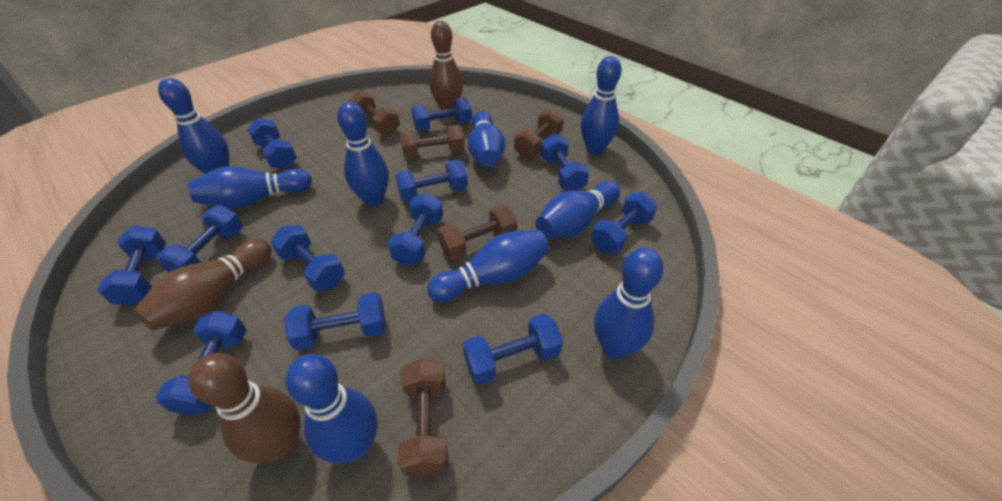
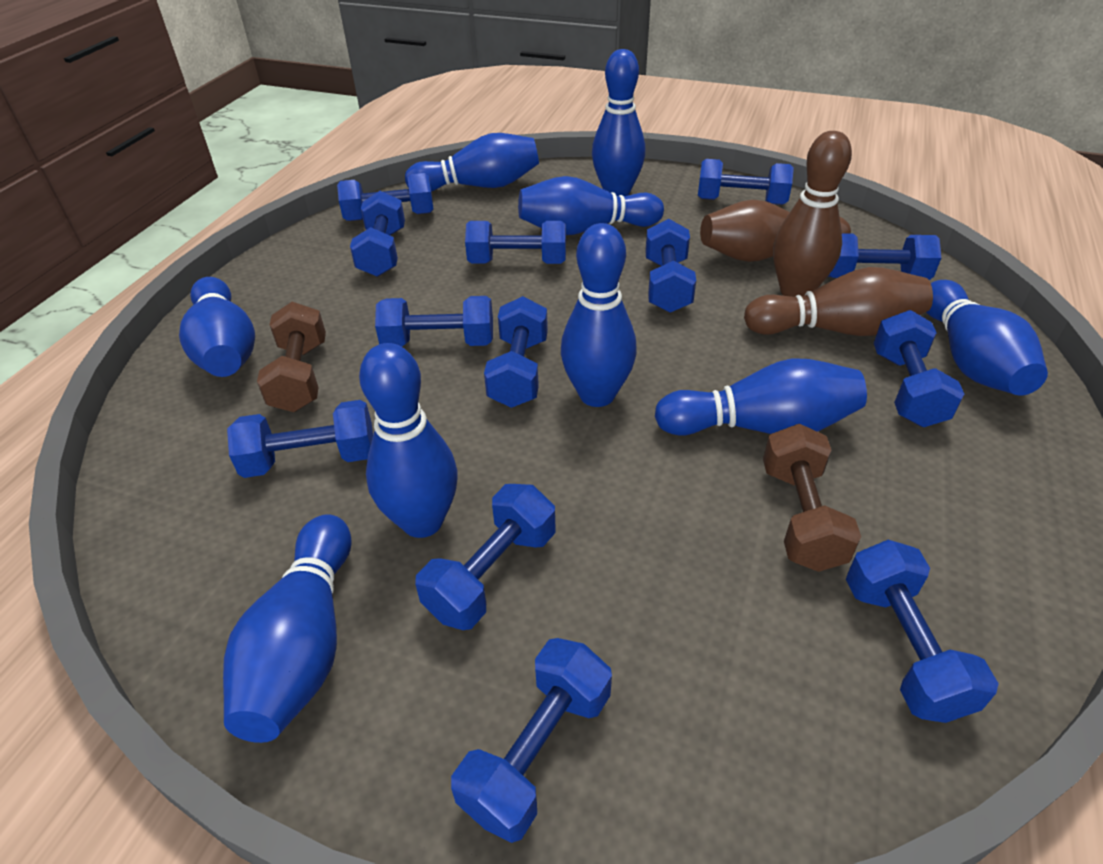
blue dumbbell: 12 -> 13
brown dumbbell: 5 -> 2

